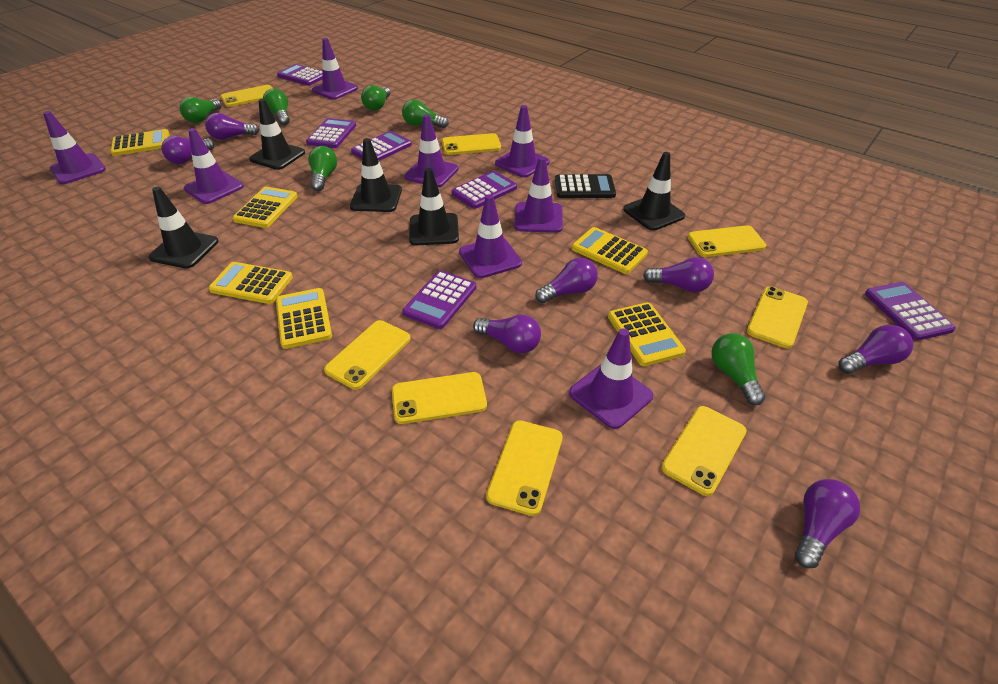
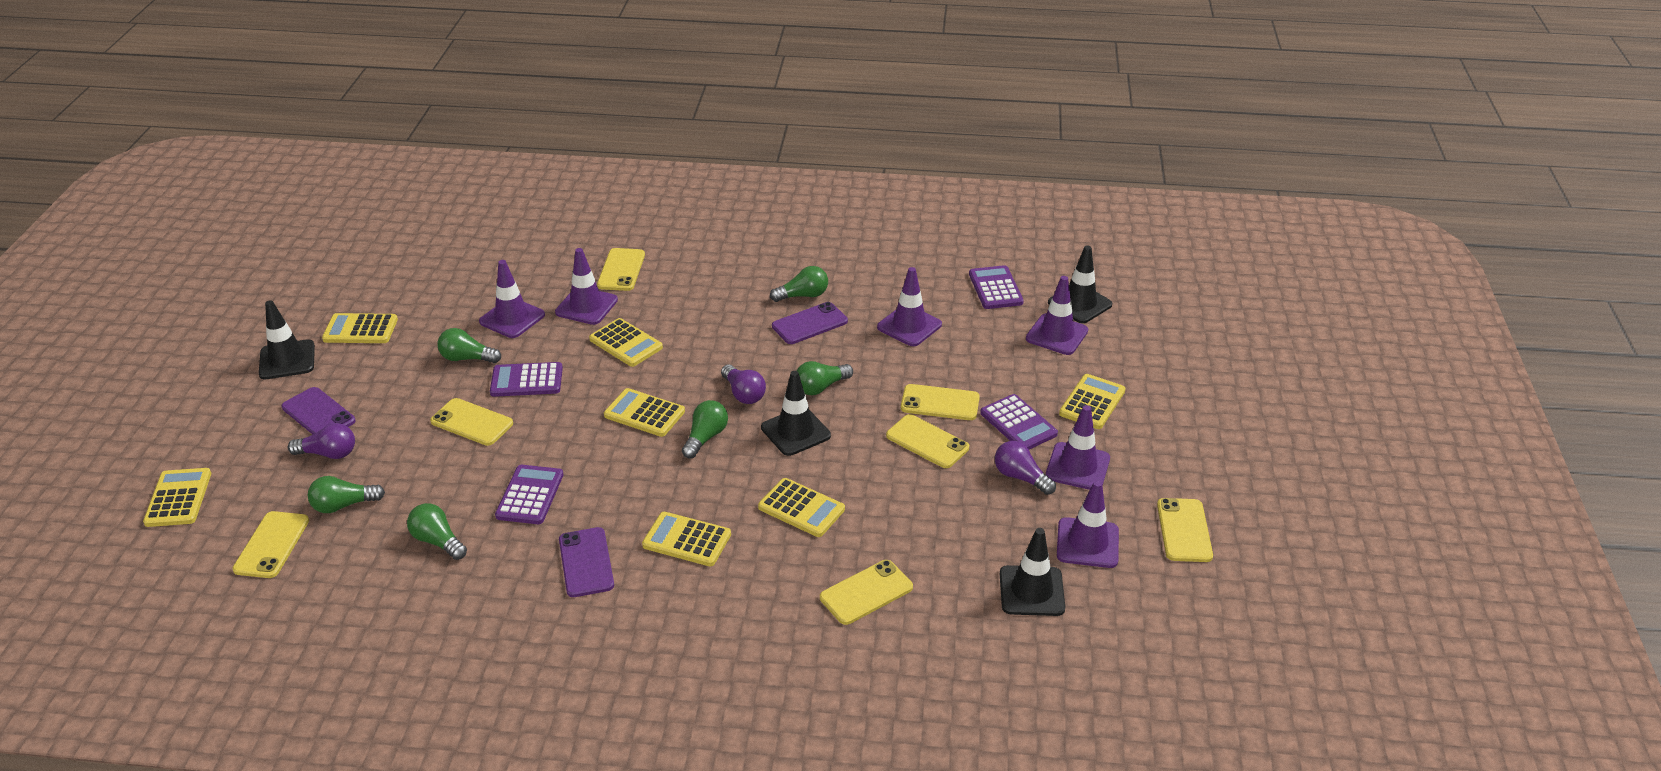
black calculator: 1 -> 0
black traffic cone: 5 -> 4
purple calculator: 6 -> 4
purple light bulb: 7 -> 3
purple phone: 0 -> 3
purple traffic cone: 8 -> 6
yellow calculator: 6 -> 7
yellow phone: 8 -> 7

